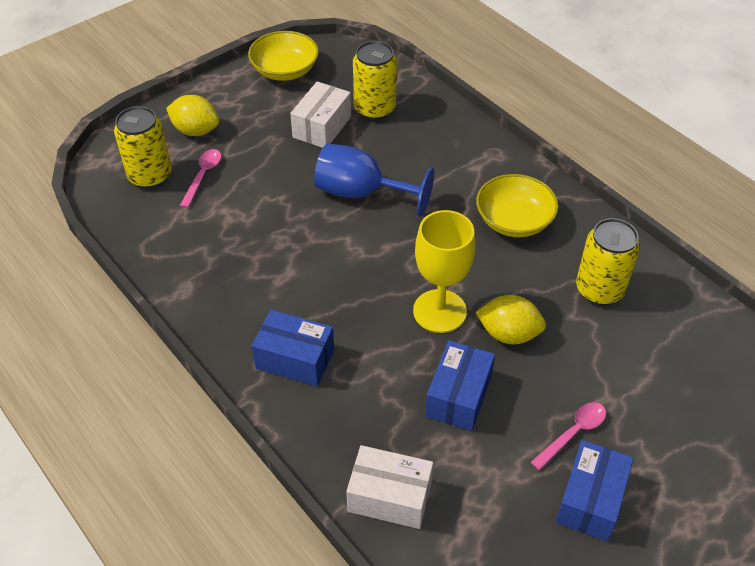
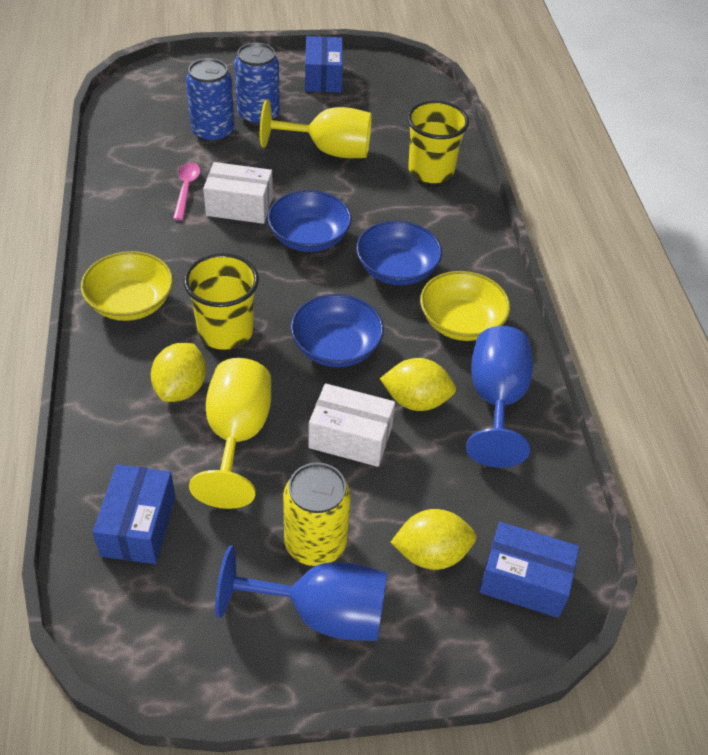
blue bowl: 0 -> 3
blue can: 0 -> 2
blue goblet: 1 -> 2
pink spoon: 2 -> 1
yellow can: 3 -> 1
yellow cup: 0 -> 2
yellow goblet: 1 -> 2
yellow lemon: 2 -> 3

